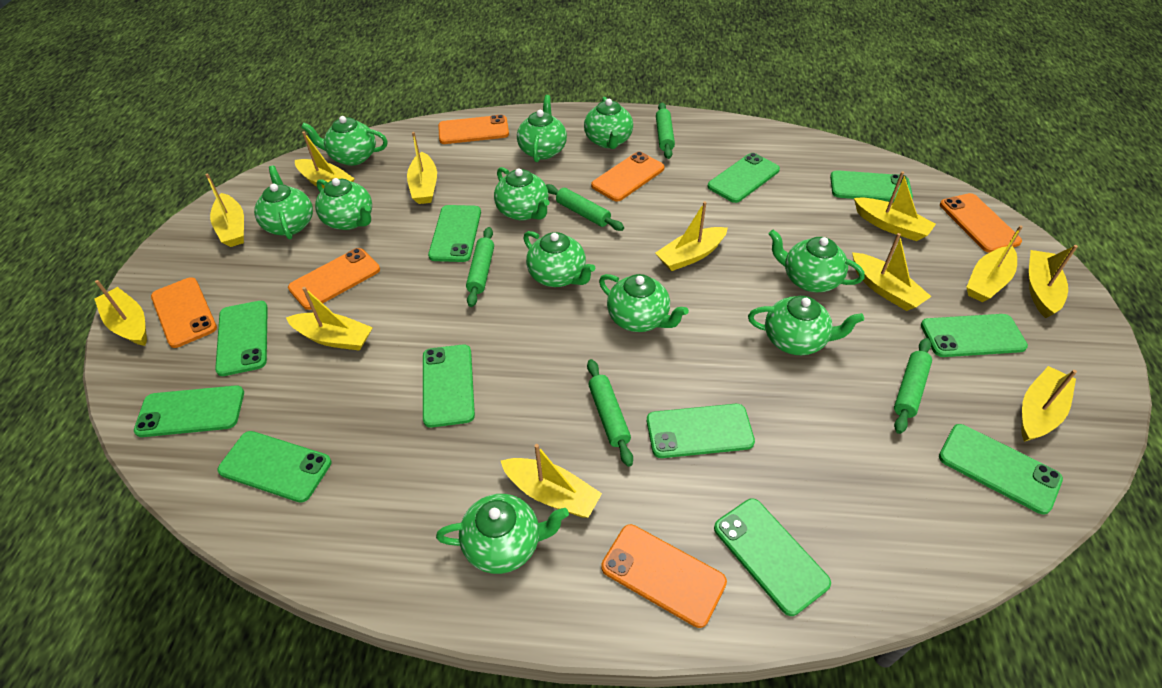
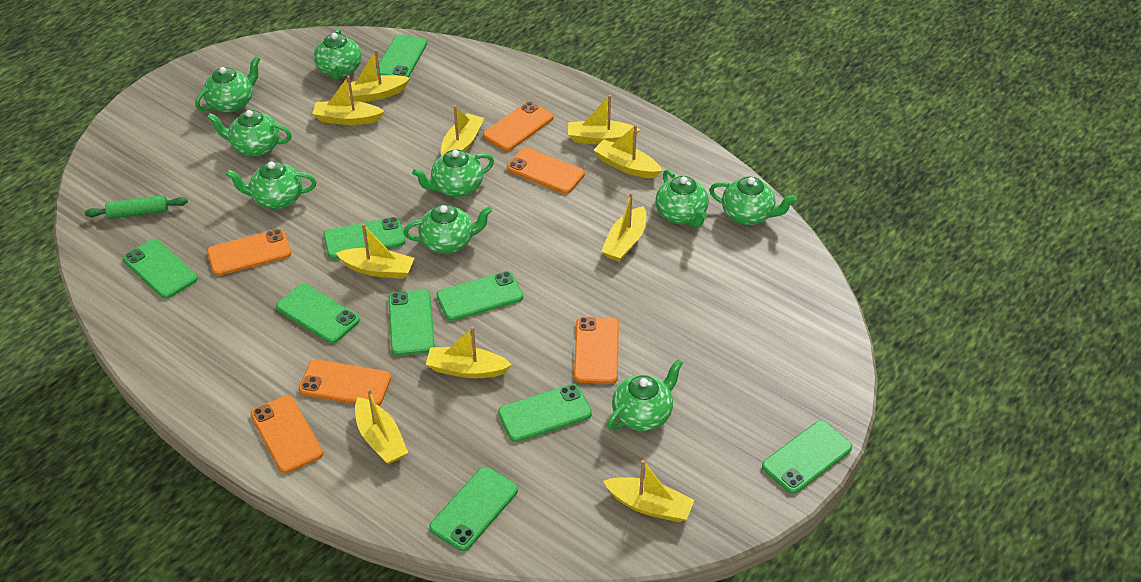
green phone: 11 -> 9
green rolling pin: 5 -> 1
green teapot: 11 -> 9
yellow boat: 12 -> 10

